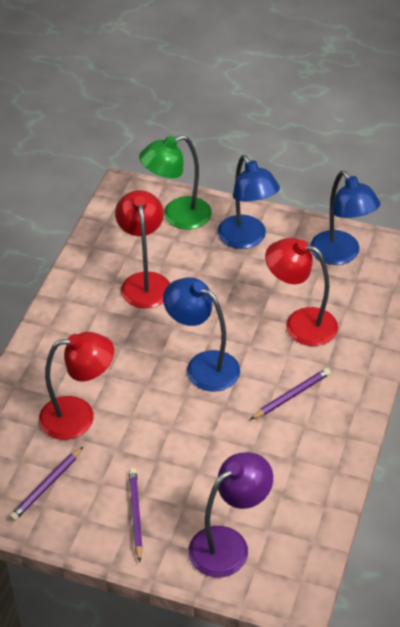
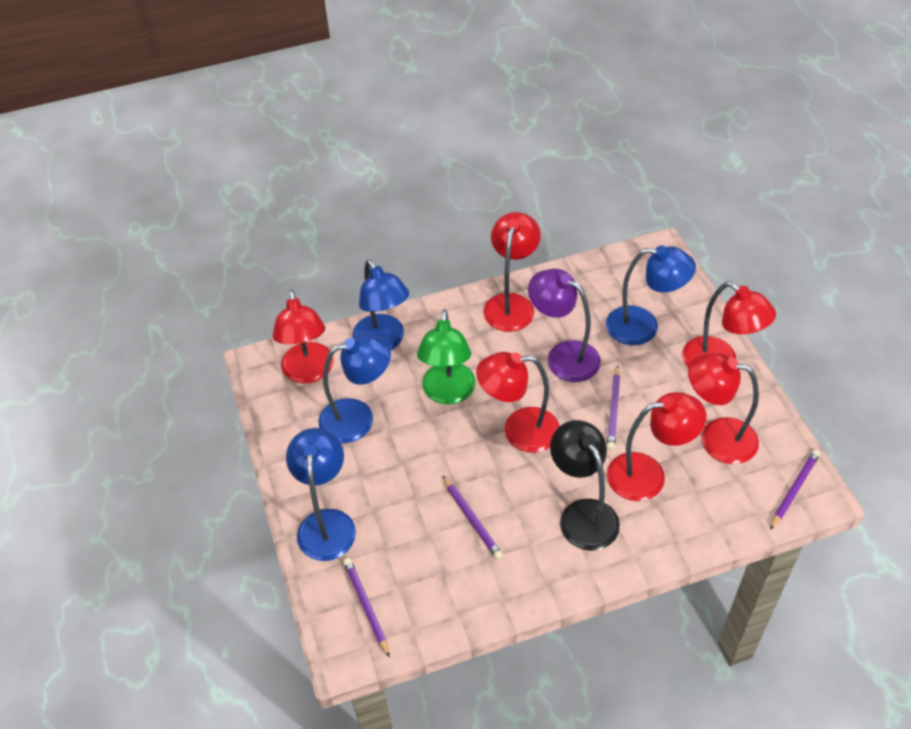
black lamp: 0 -> 1
blue lamp: 3 -> 4
purple pencil: 3 -> 4
red lamp: 3 -> 6

